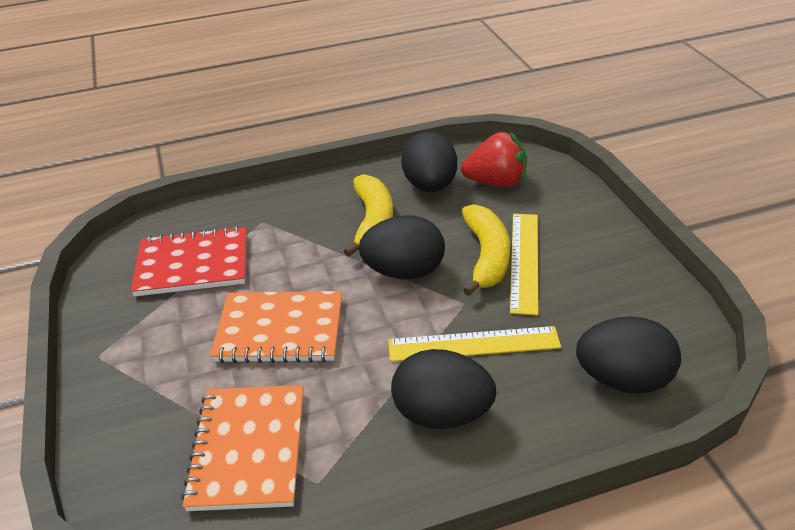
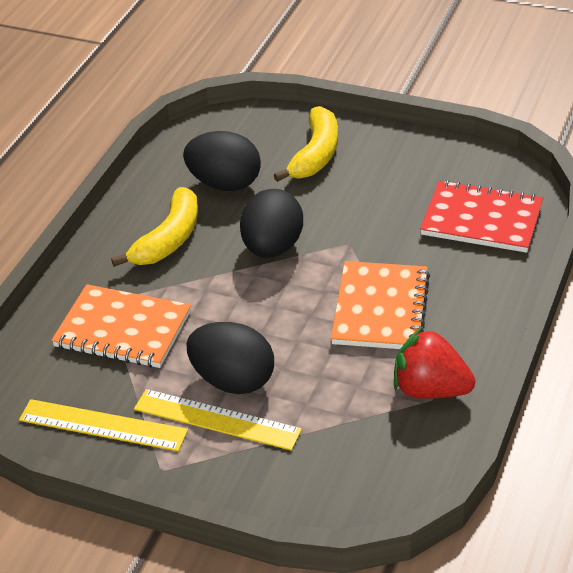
black egg: 4 -> 3

